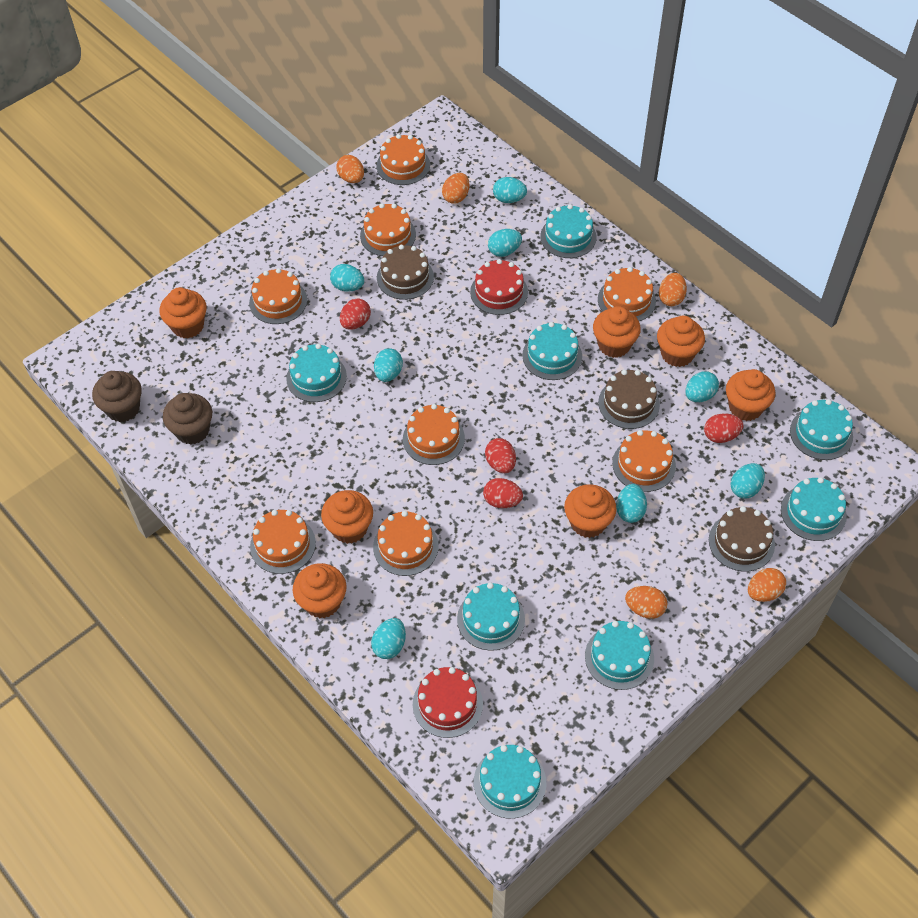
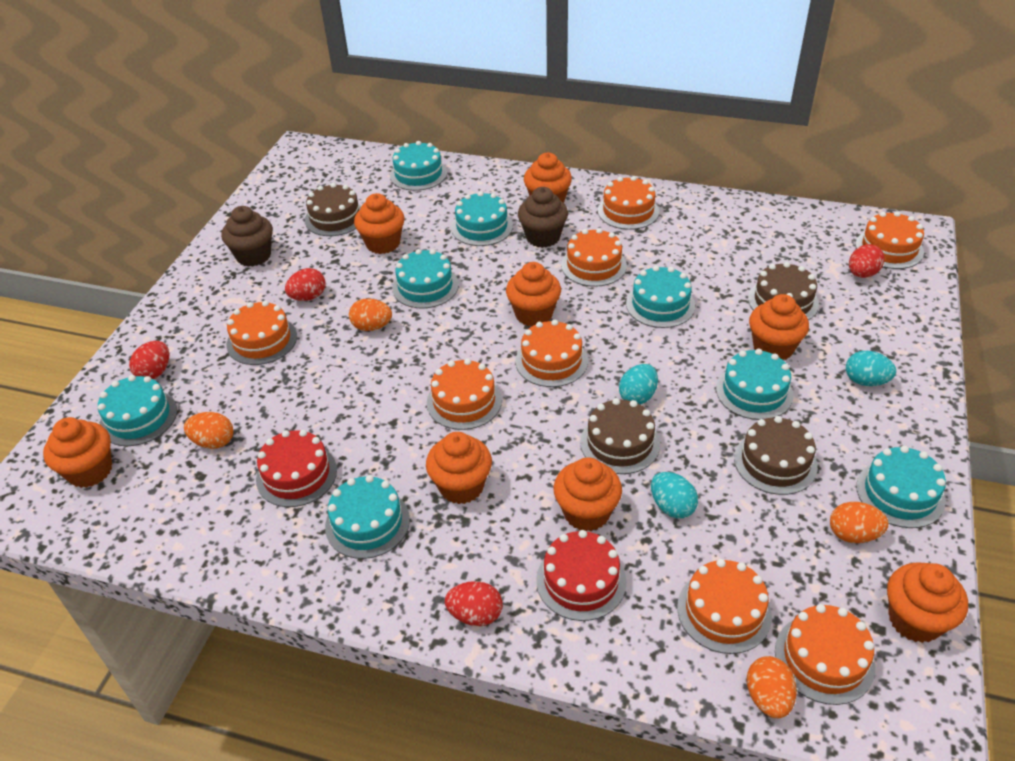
brown cake: 3 -> 4
orange cupcake: 7 -> 8
orange egg: 5 -> 4
turquoise egg: 8 -> 3

